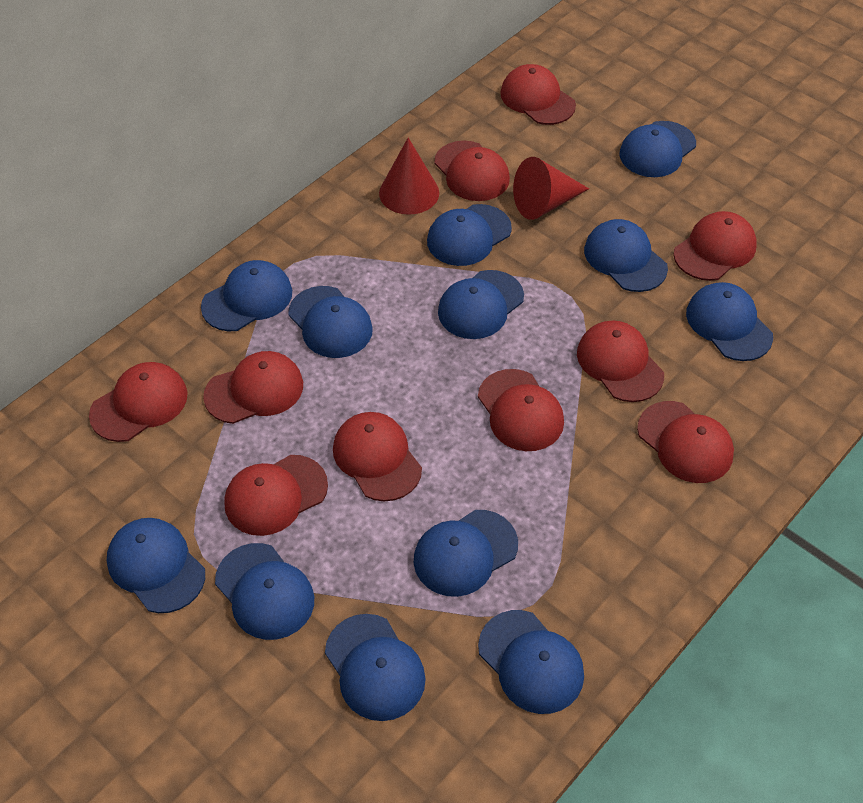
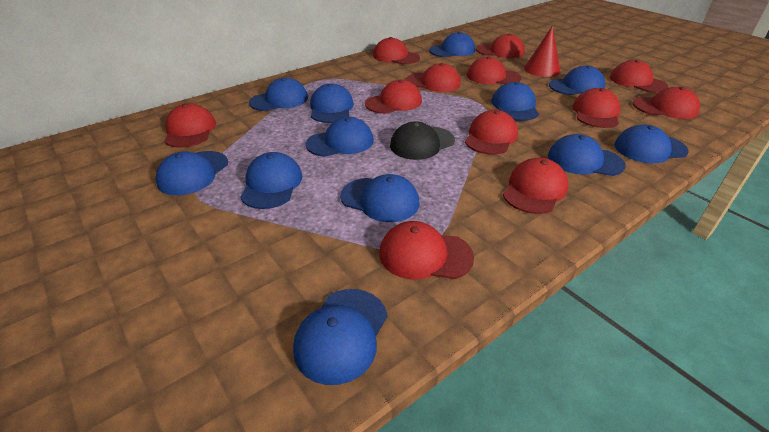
black cap: 0 -> 1
red cap: 10 -> 12
red cone: 2 -> 1

